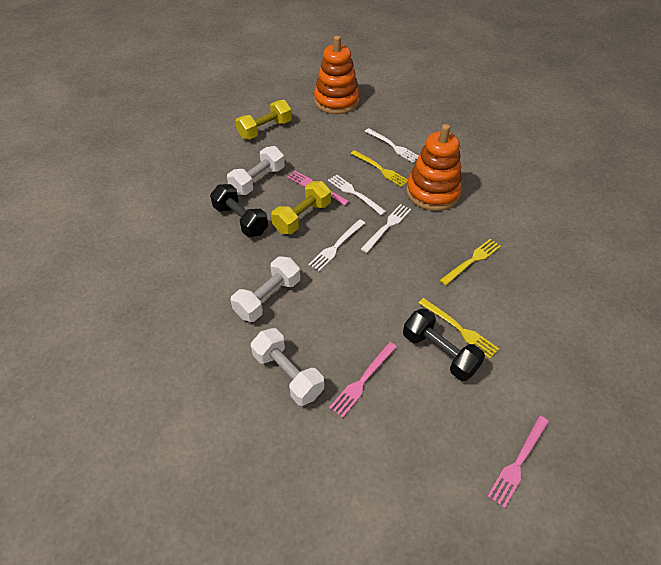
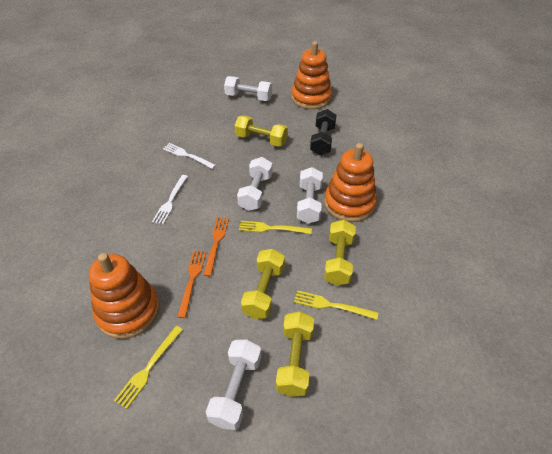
black dumbbell: 2 -> 1
orange fork: 0 -> 2
orange stacking toy: 2 -> 3
pink fork: 3 -> 0
white dumbbell: 3 -> 4
white fork: 4 -> 2
yellow dumbbell: 2 -> 4

